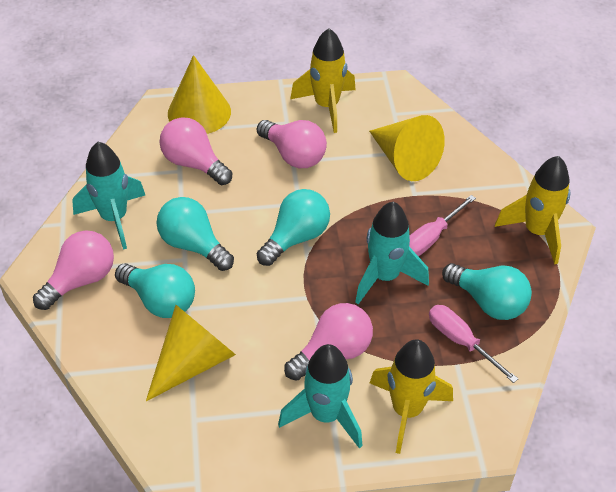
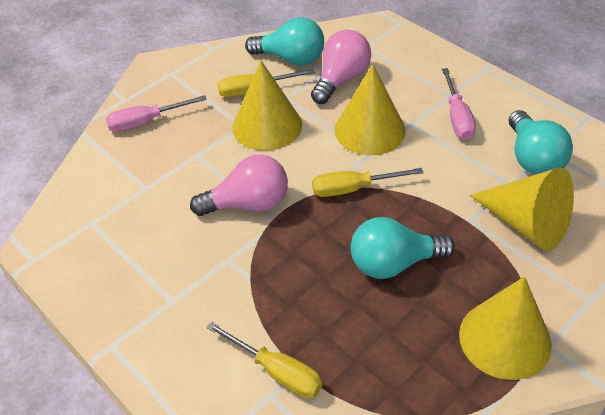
pink light bulb: 4 -> 2
turquoise light bulb: 4 -> 3
turquoise rocket: 3 -> 0
yellow cone: 3 -> 4
yellow rocket: 3 -> 0
yellow screwdriver: 0 -> 3

